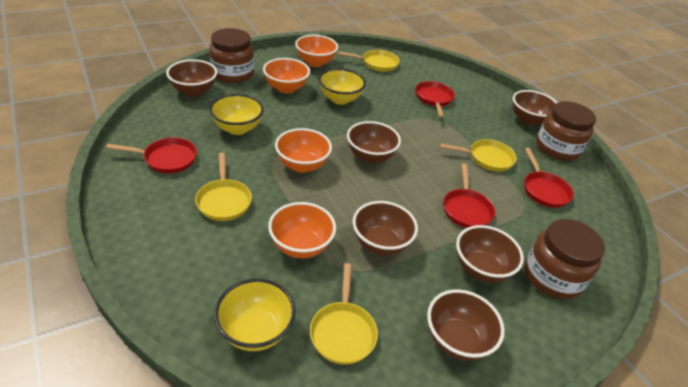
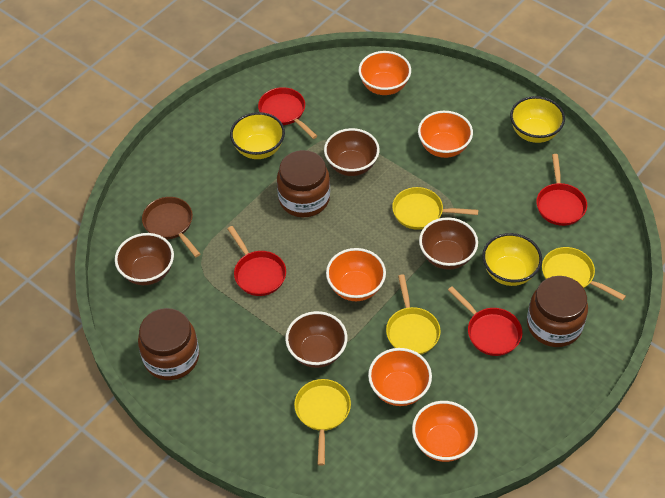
brown bowl: 6 -> 4
brown pan: 0 -> 1
orange bowl: 4 -> 5

